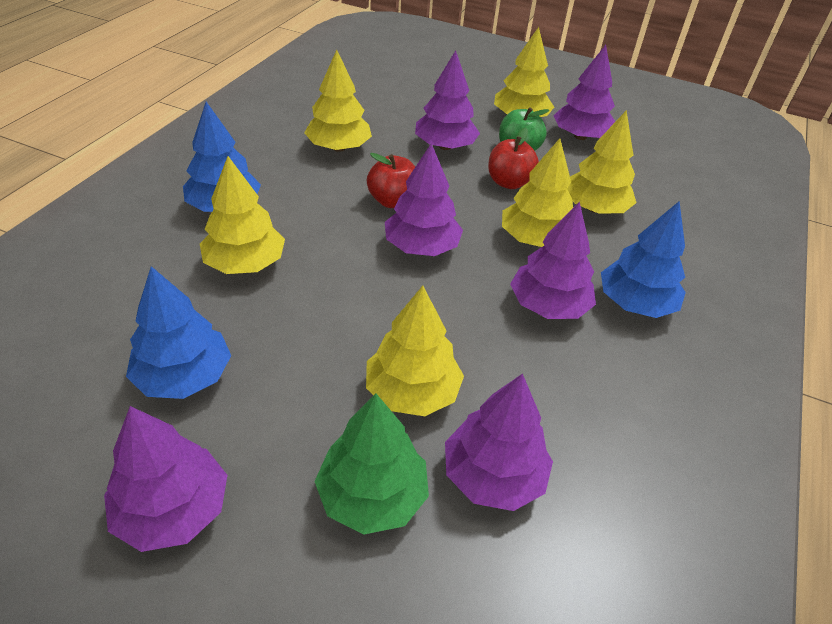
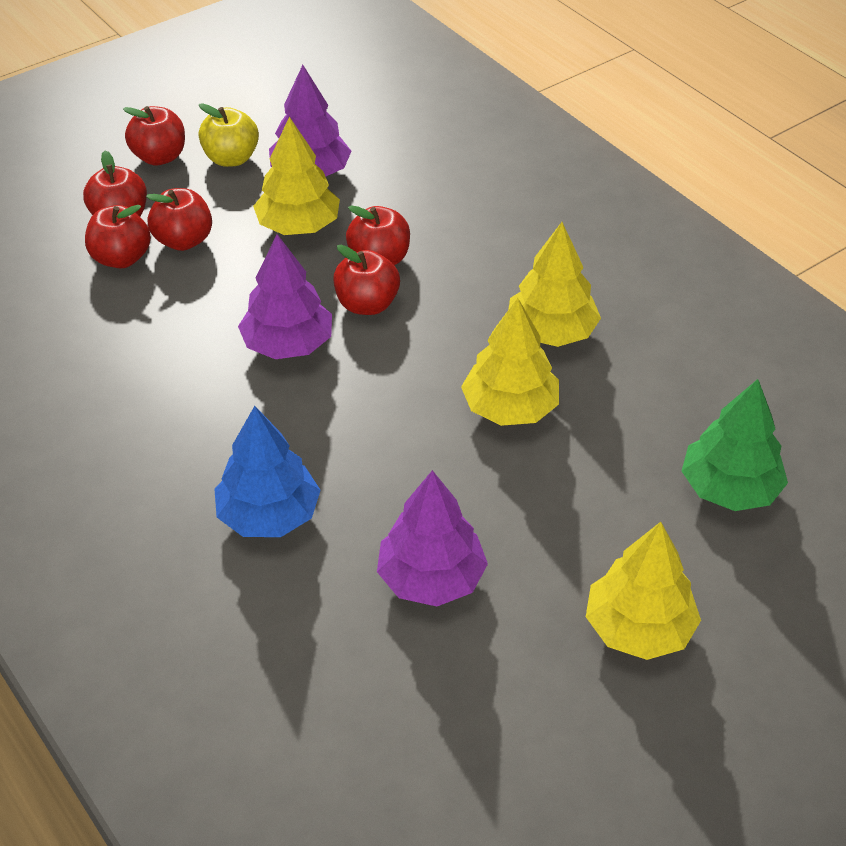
blue tree: 3 -> 1
green apple: 1 -> 0
purple tree: 6 -> 3
red apple: 2 -> 6
yellow apple: 0 -> 1
yellow tree: 6 -> 4

